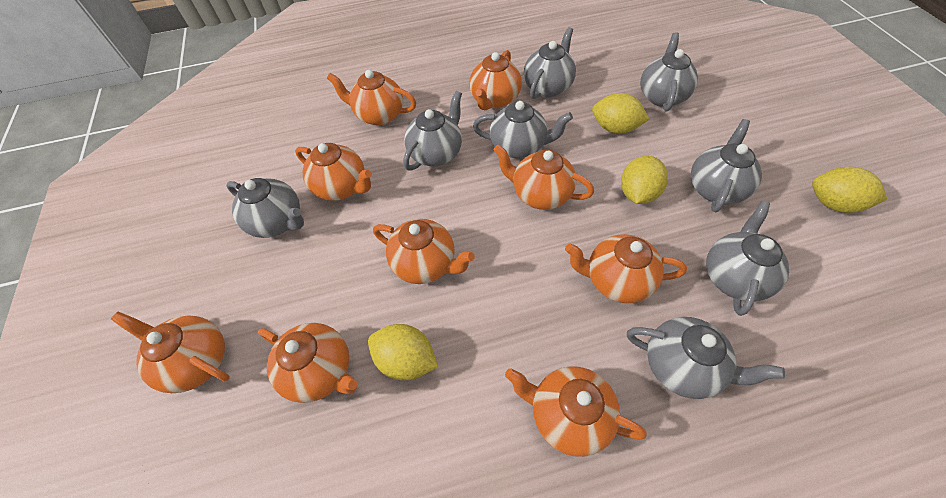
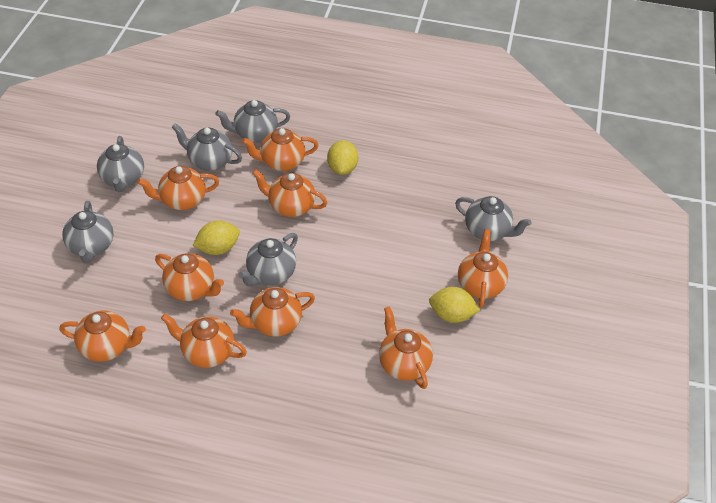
grey teapot: 8 -> 6
yellow lemon: 4 -> 3

